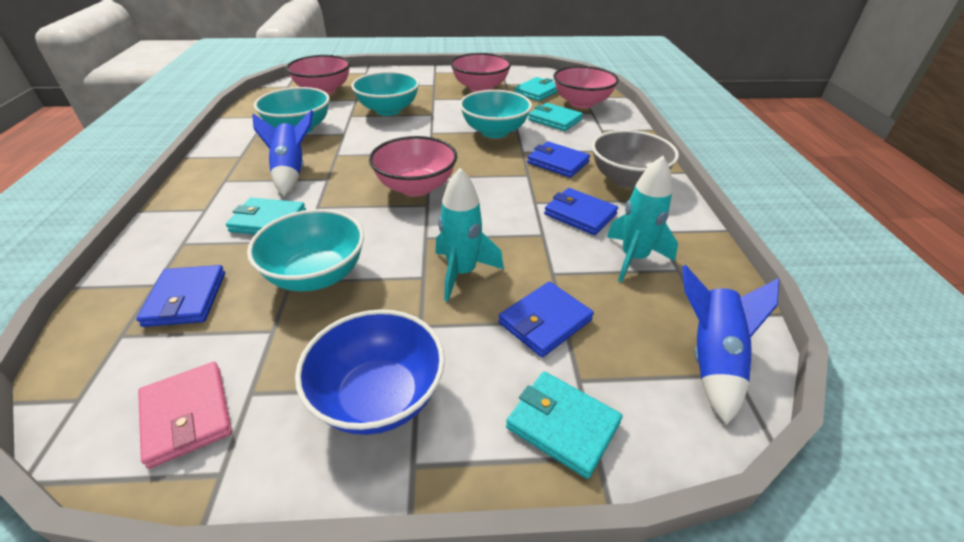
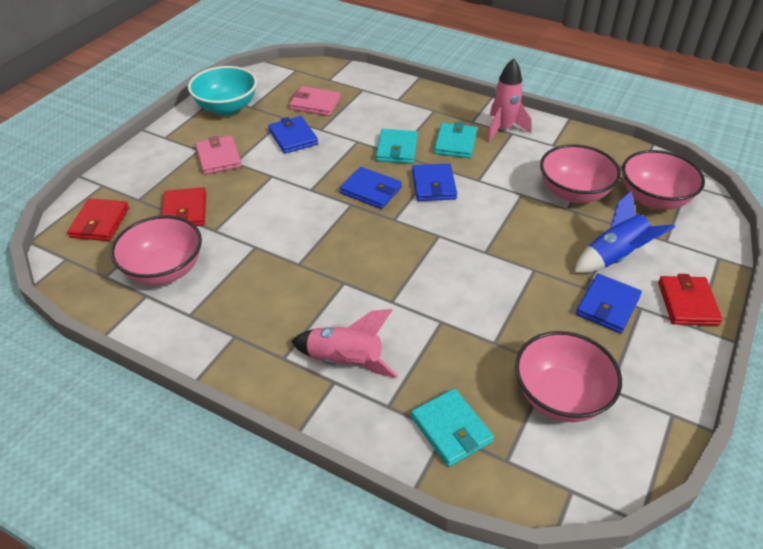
blue bowl: 1 -> 0
blue rocket: 2 -> 1
grey bowl: 1 -> 0
pink rocket: 0 -> 2
pink wallet: 1 -> 2
red wallet: 0 -> 3
turquoise bowl: 4 -> 1
turquoise rocket: 2 -> 0
turquoise wallet: 4 -> 3

